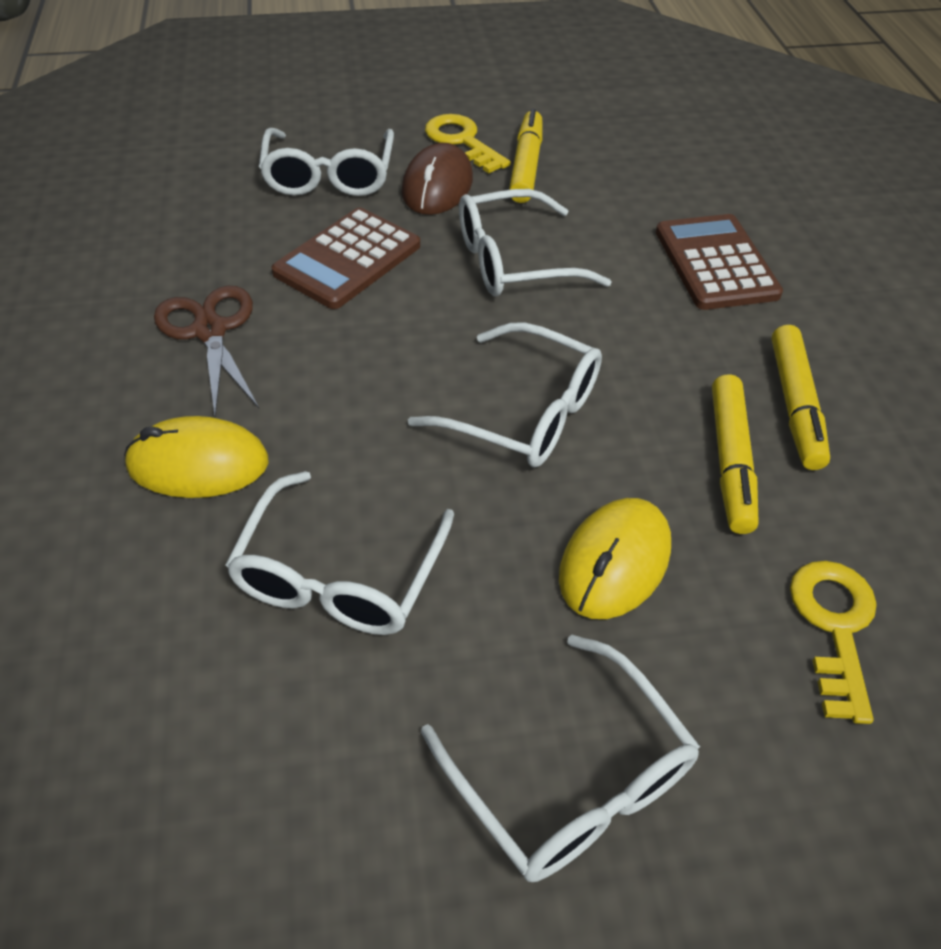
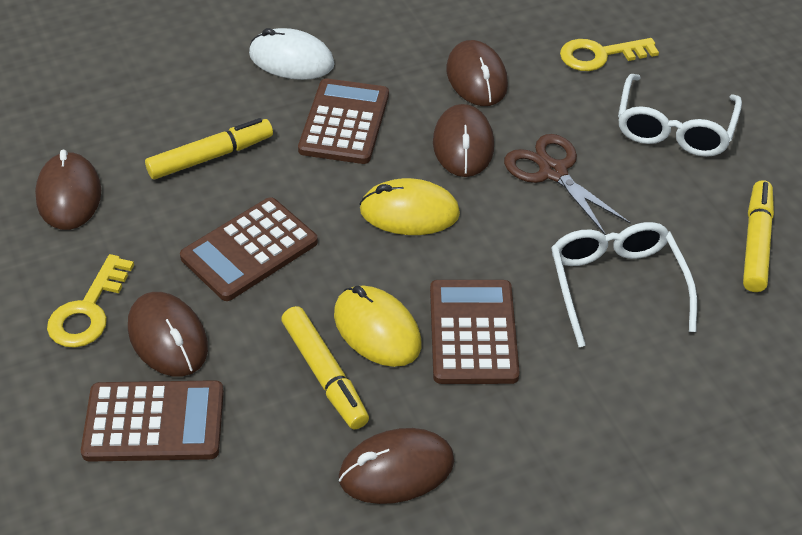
brown calculator: 2 -> 4
brown mouse: 1 -> 5
white glasses: 5 -> 2
white mouse: 0 -> 1

